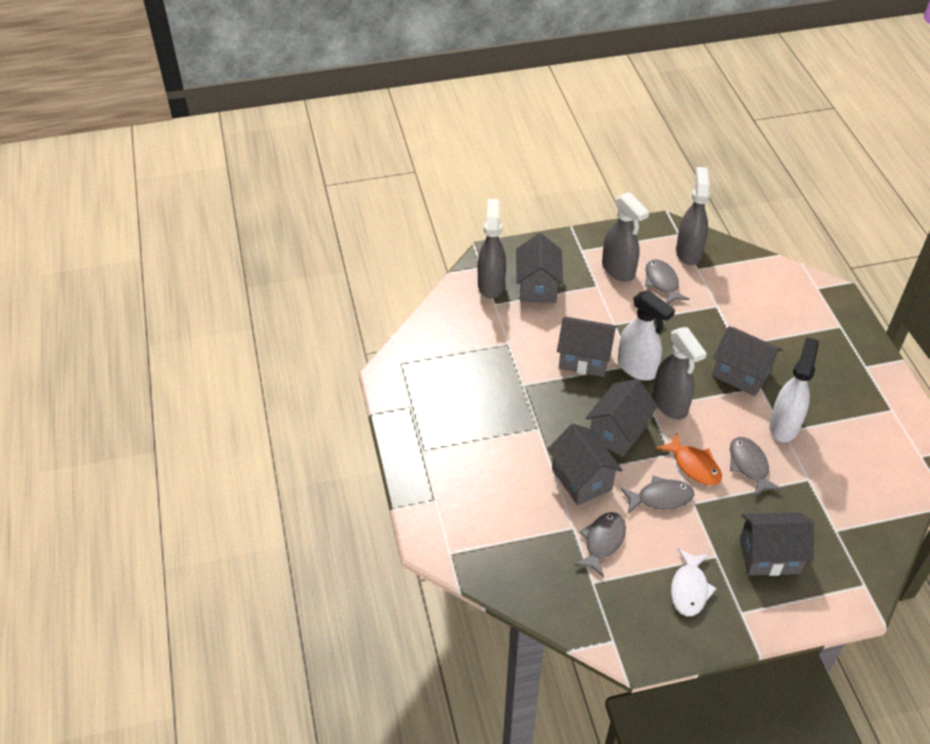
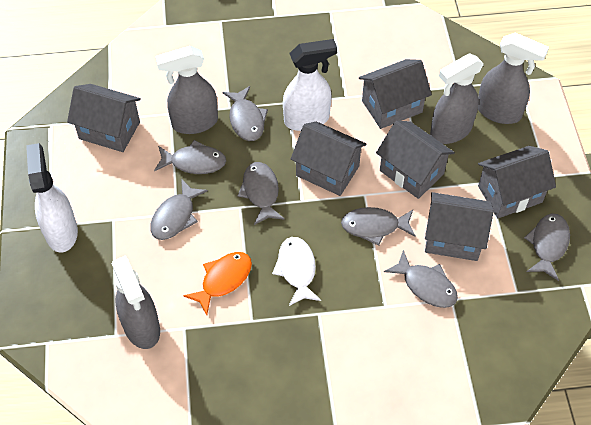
grey fish: 4 -> 7

